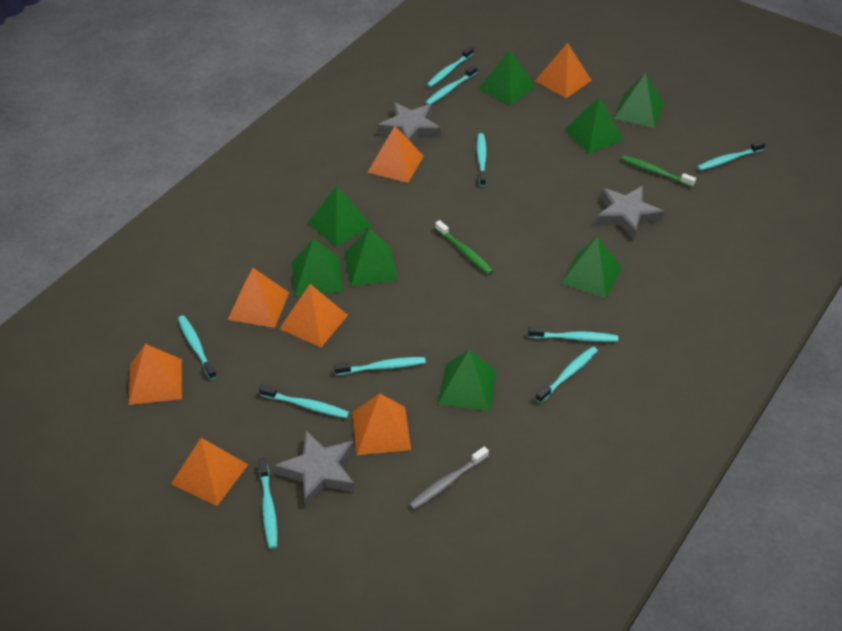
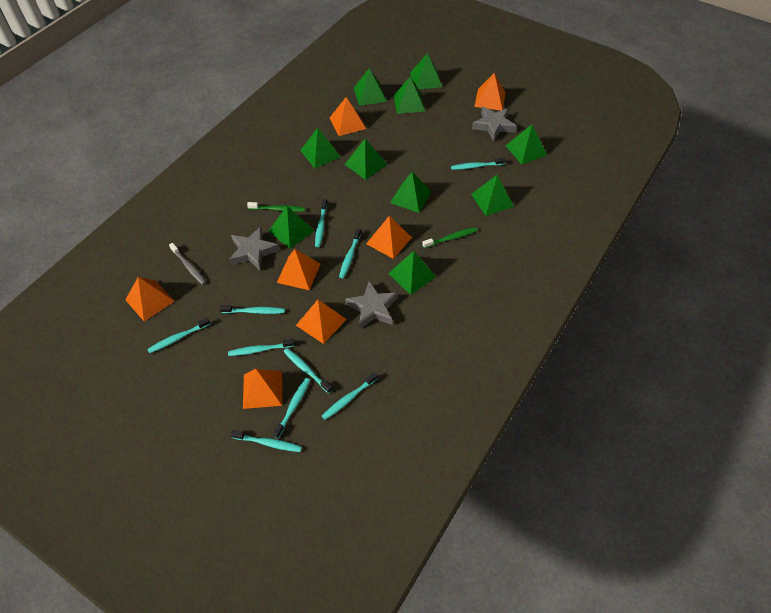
green pyramid: 8 -> 10

